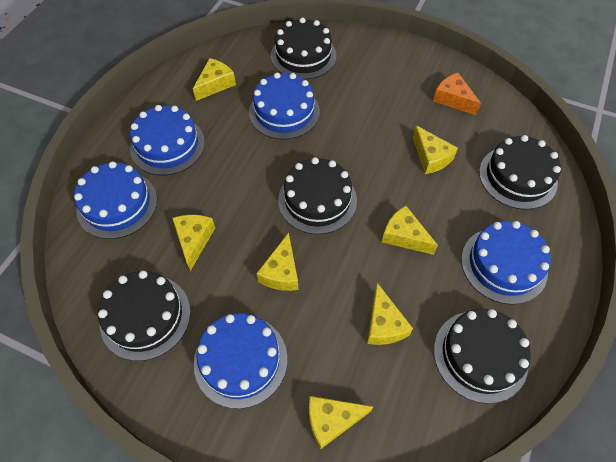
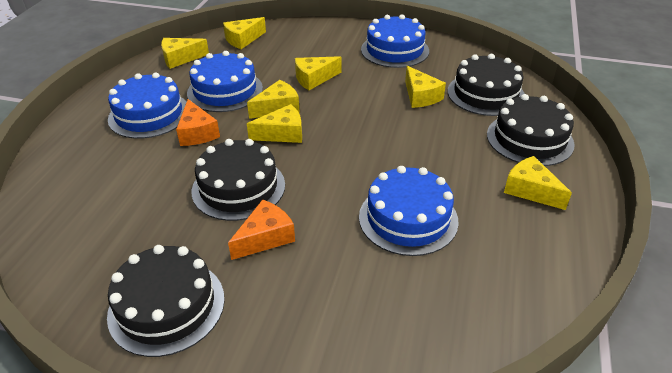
black cake: 5 -> 4
blue cake: 5 -> 4
orange cheese: 1 -> 2

